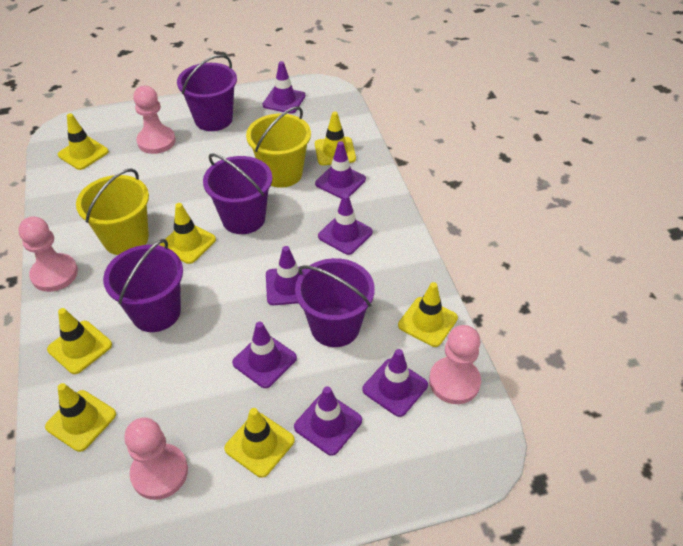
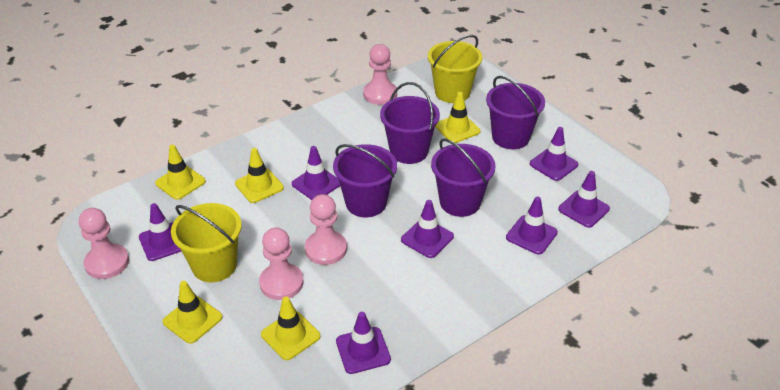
yellow traffic cone: 7 -> 5

